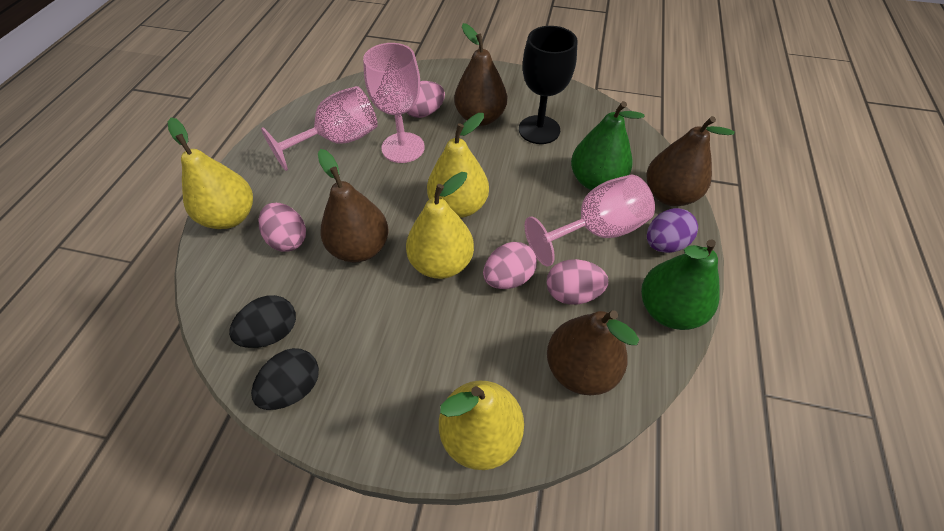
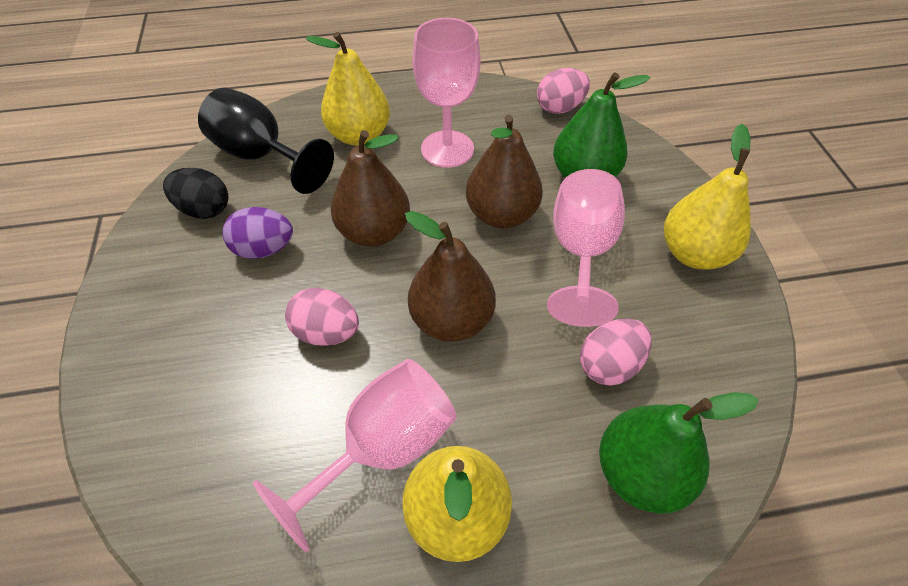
black egg: 2 -> 1
brown pear: 4 -> 3
pink egg: 4 -> 3
yellow pear: 4 -> 3

